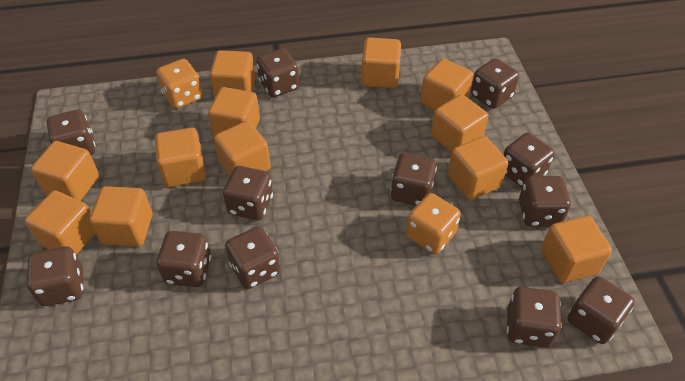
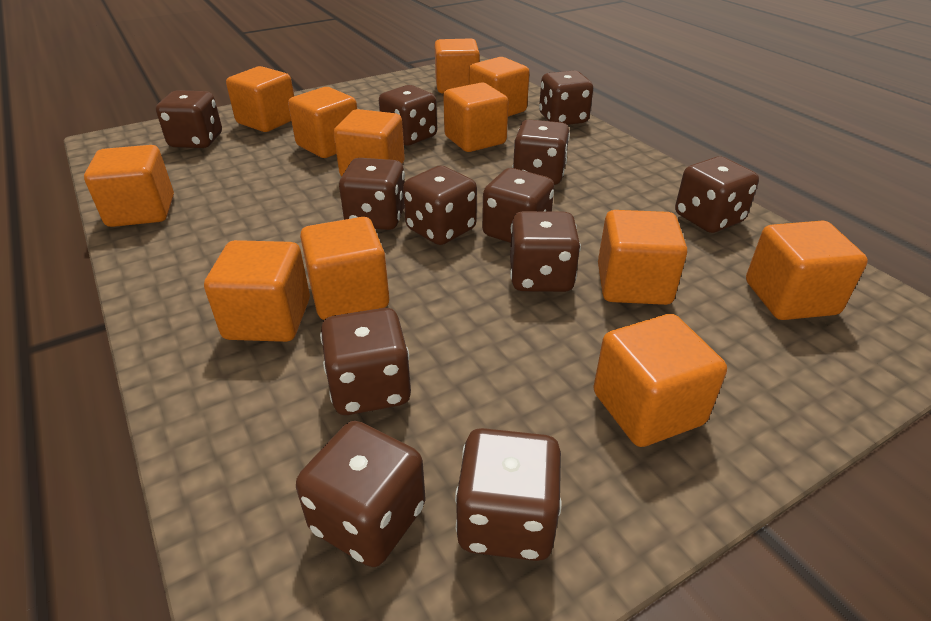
orange dice: 2 -> 0

